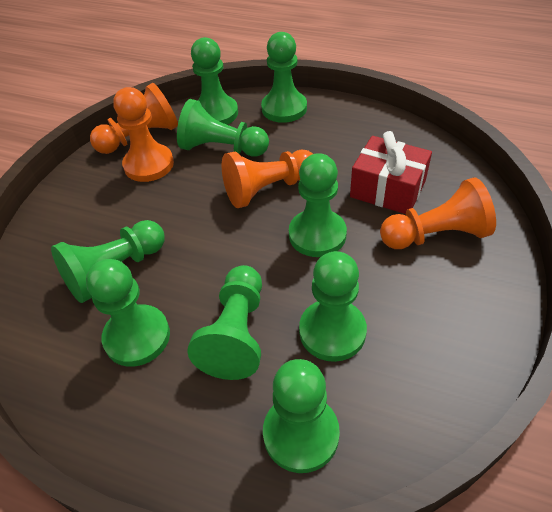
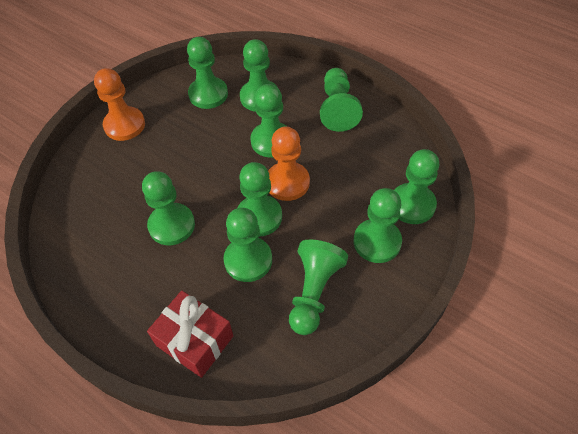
green pawn: 9 -> 10
orange pawn: 4 -> 2

